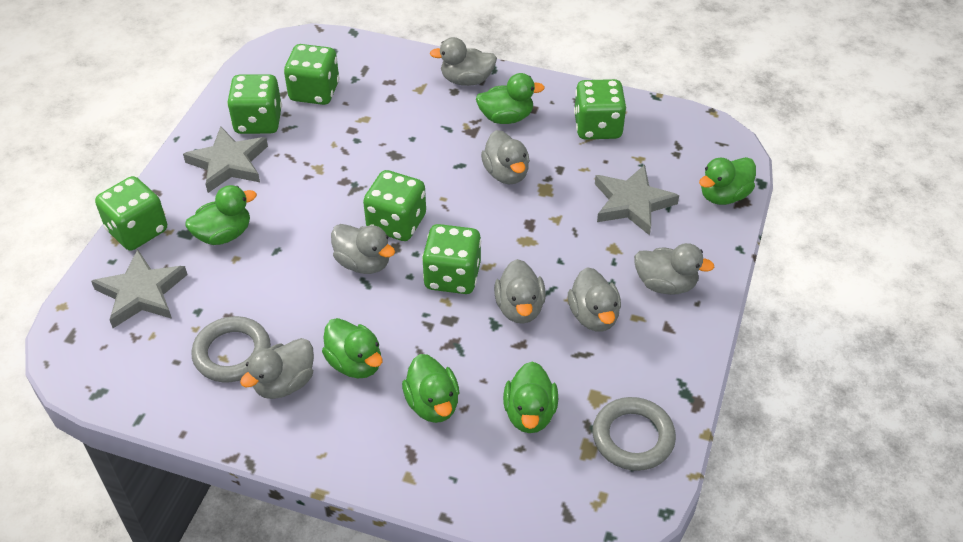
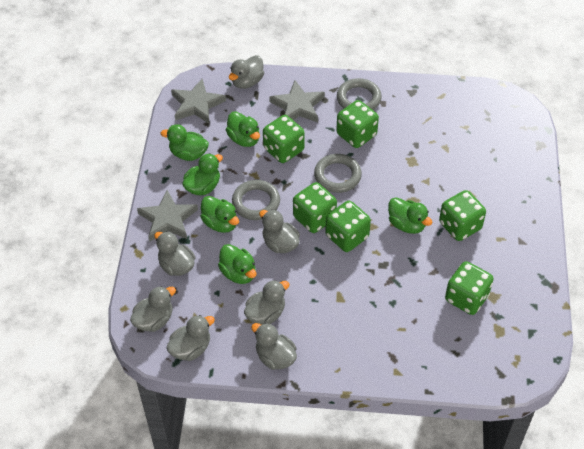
grey ring: 2 -> 3

